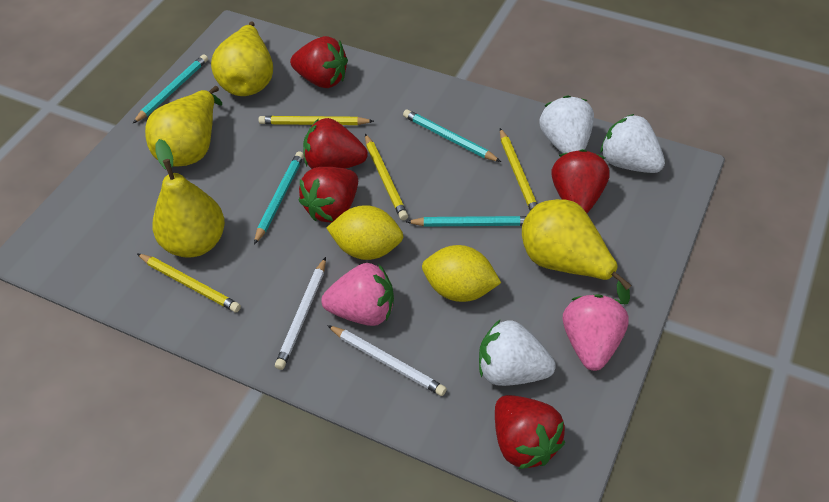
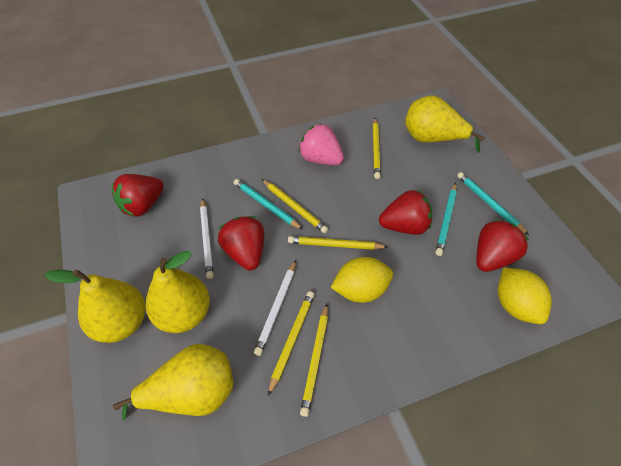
pink strawberry: 2 -> 1
red strawberry: 5 -> 4
turquoise pencil: 4 -> 3
white strawberry: 3 -> 0
yellow pencil: 4 -> 5

